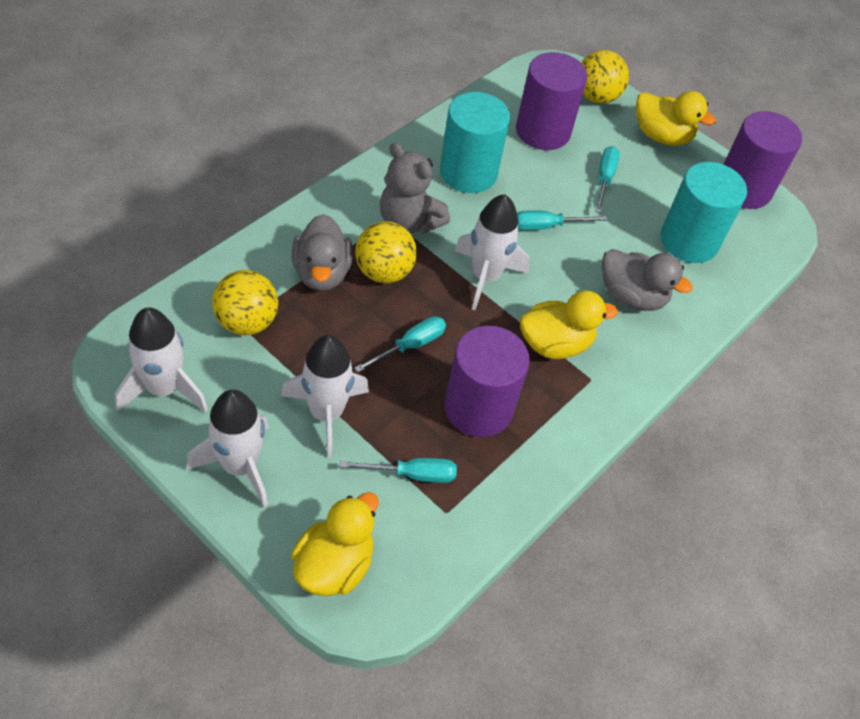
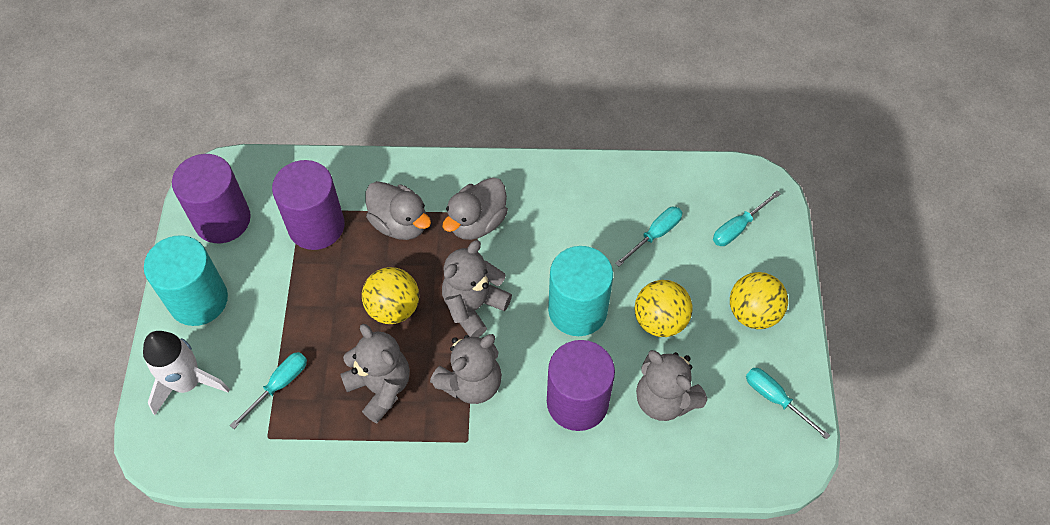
grey teddy bear: 1 -> 4
white rocket: 4 -> 1
yellow duck: 3 -> 0

